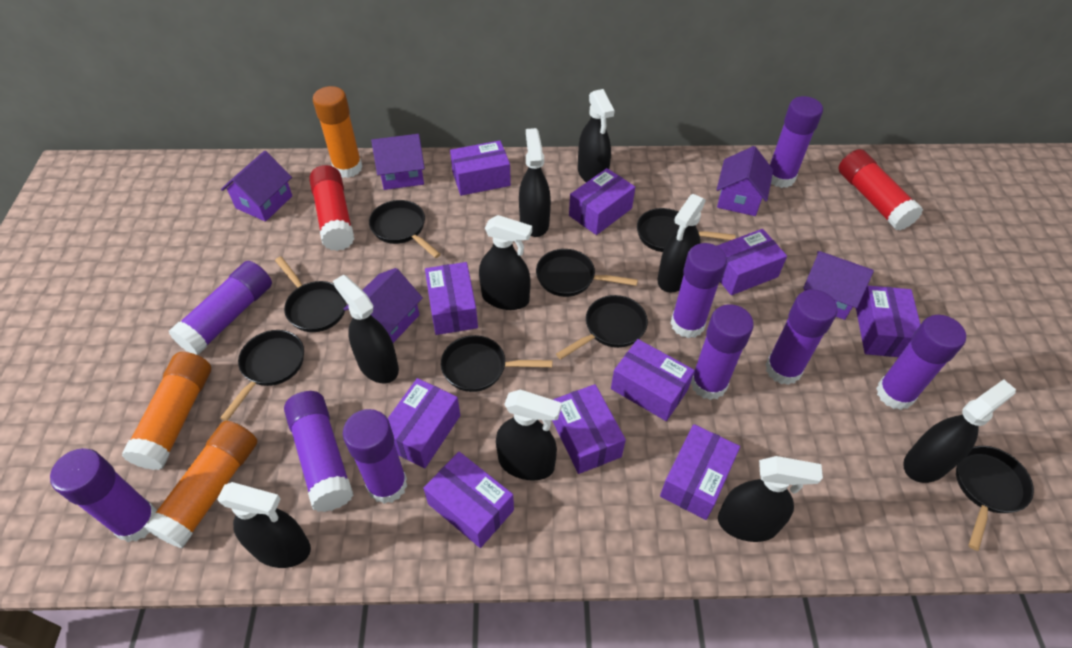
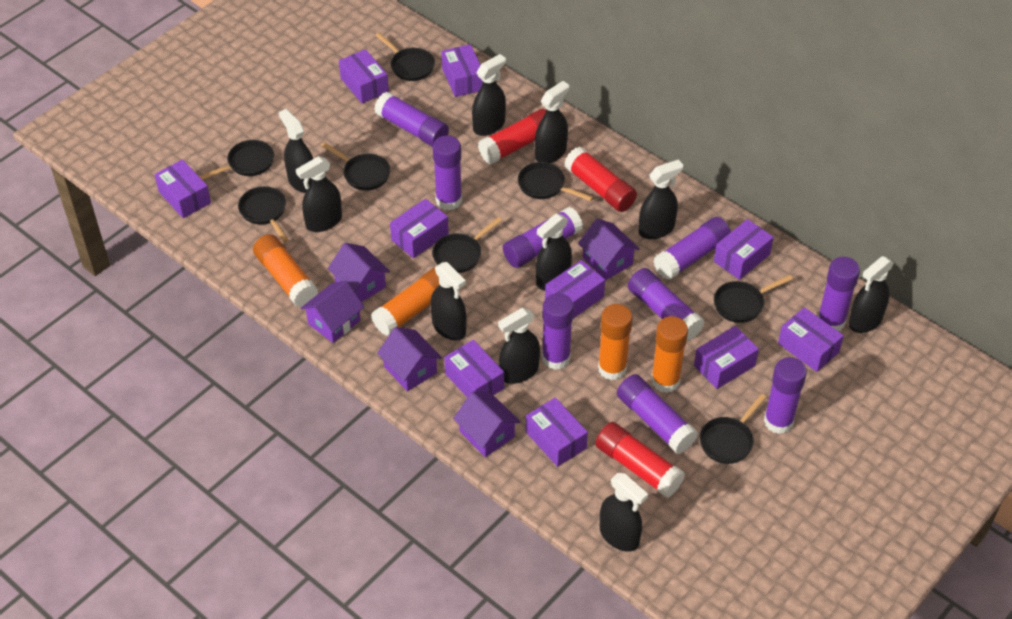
black spray bottle: 9 -> 10
orange glue stick: 3 -> 4
red glue stick: 2 -> 3

